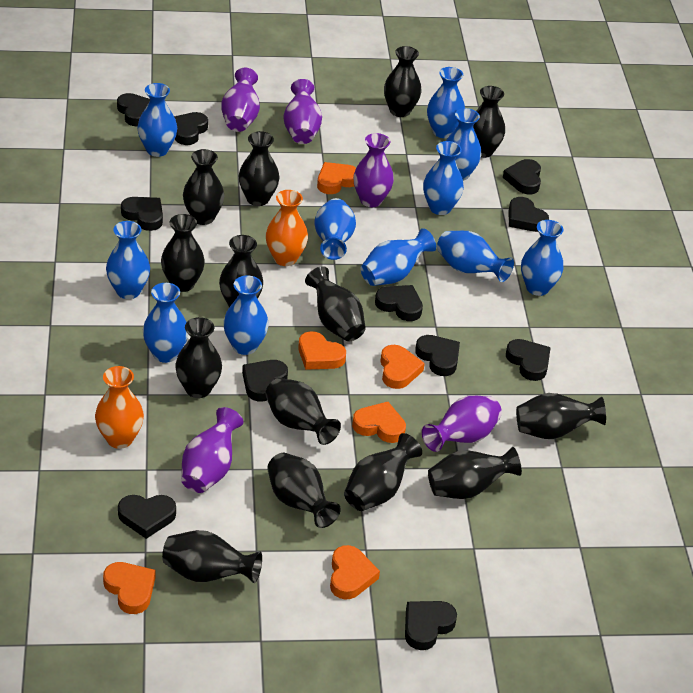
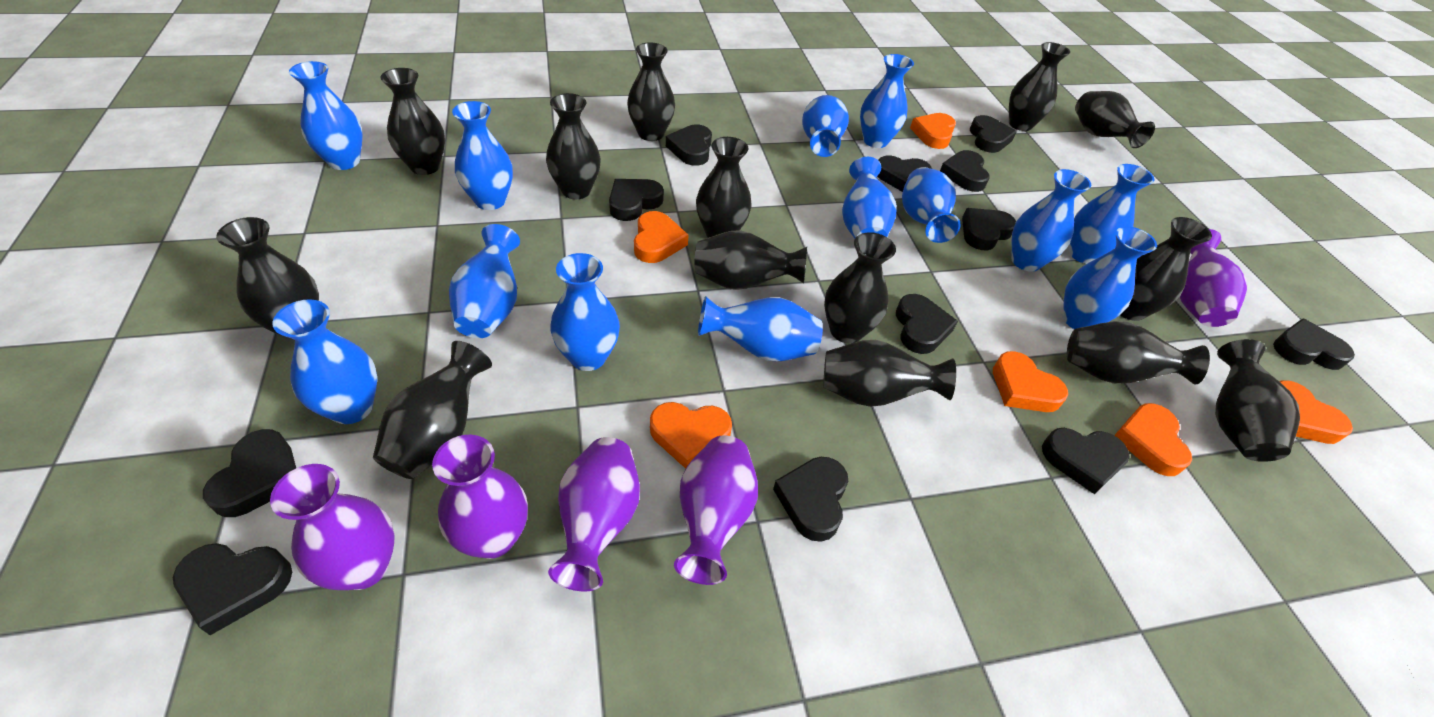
black heart: 11 -> 12
blue vase: 11 -> 13
orange vase: 2 -> 0

